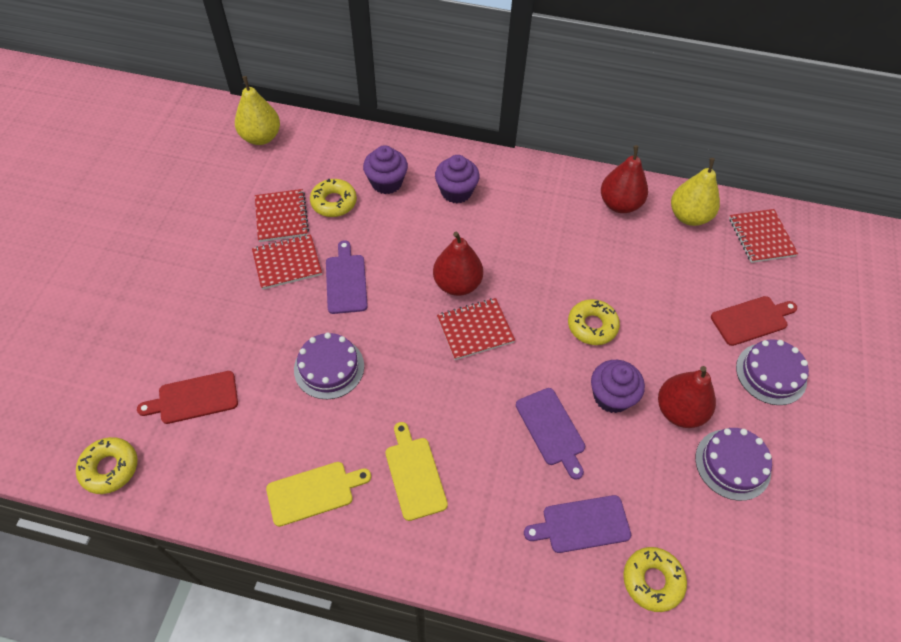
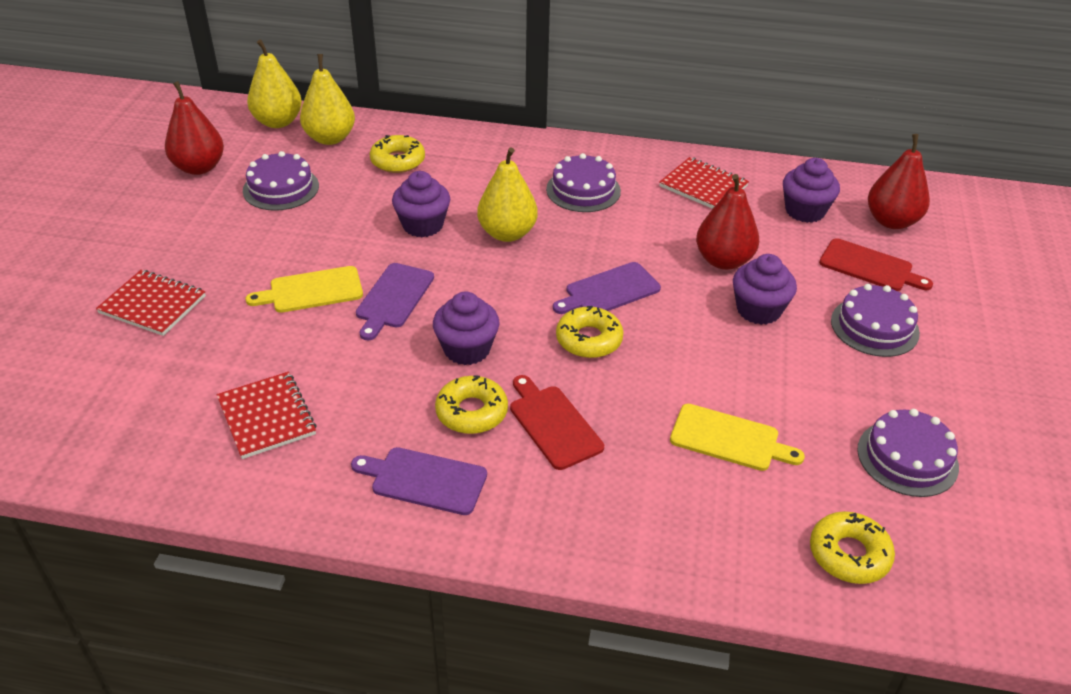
purple cake: 3 -> 4
purple cupcake: 3 -> 4
red notebook: 4 -> 3
yellow pear: 2 -> 3

